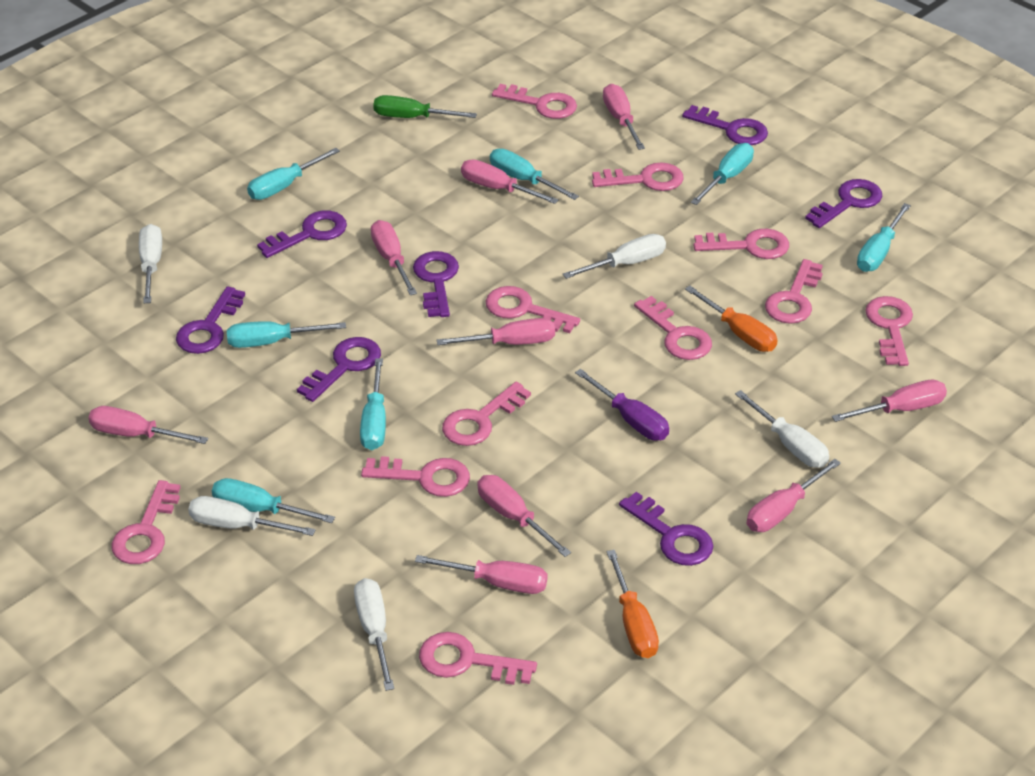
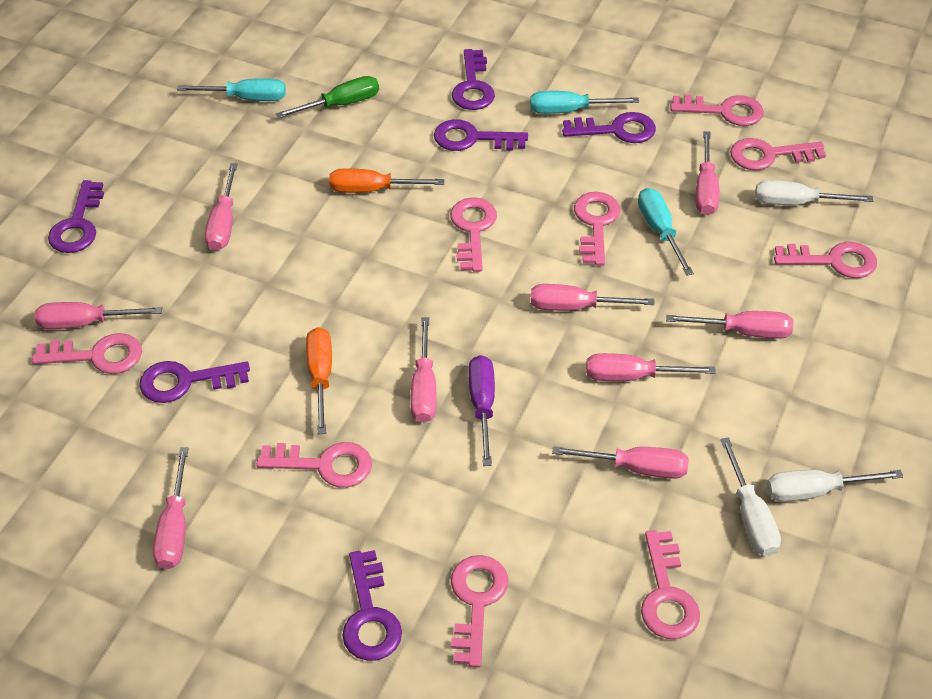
pink key: 11 -> 9
purple key: 7 -> 6
turquoise screwdriver: 7 -> 3
white screwdriver: 5 -> 3

